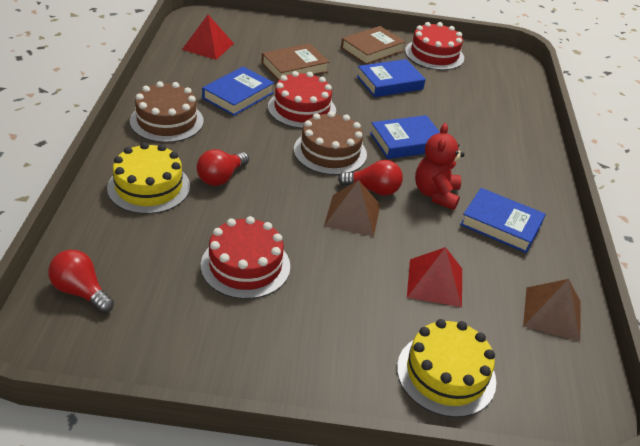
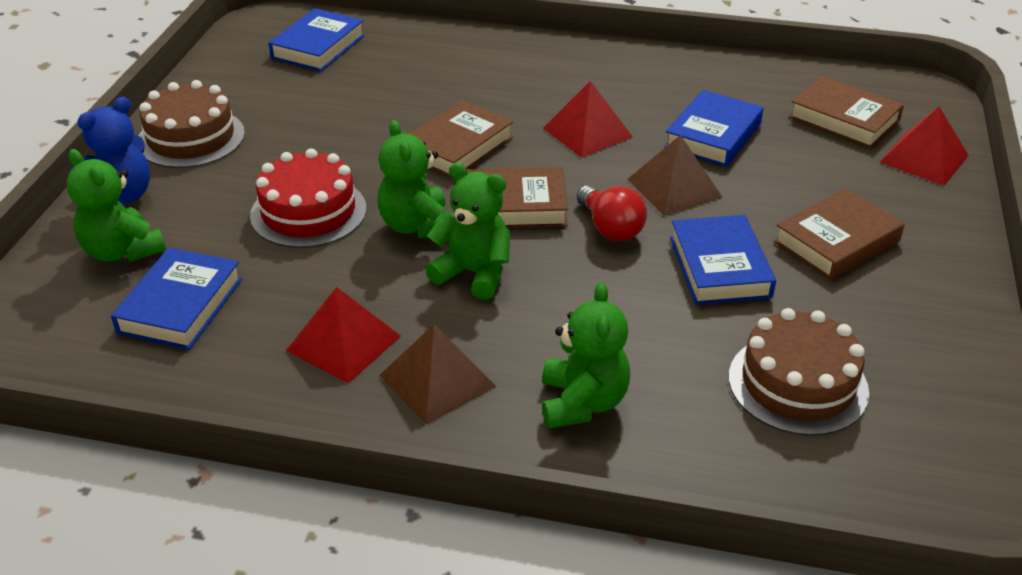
blue teddy bear: 0 -> 1
brown book: 2 -> 4
green teddy bear: 0 -> 4
red cake: 3 -> 1
red light bulb: 3 -> 1
red pyramid: 2 -> 3
red teddy bear: 1 -> 0
yellow cake: 2 -> 0

